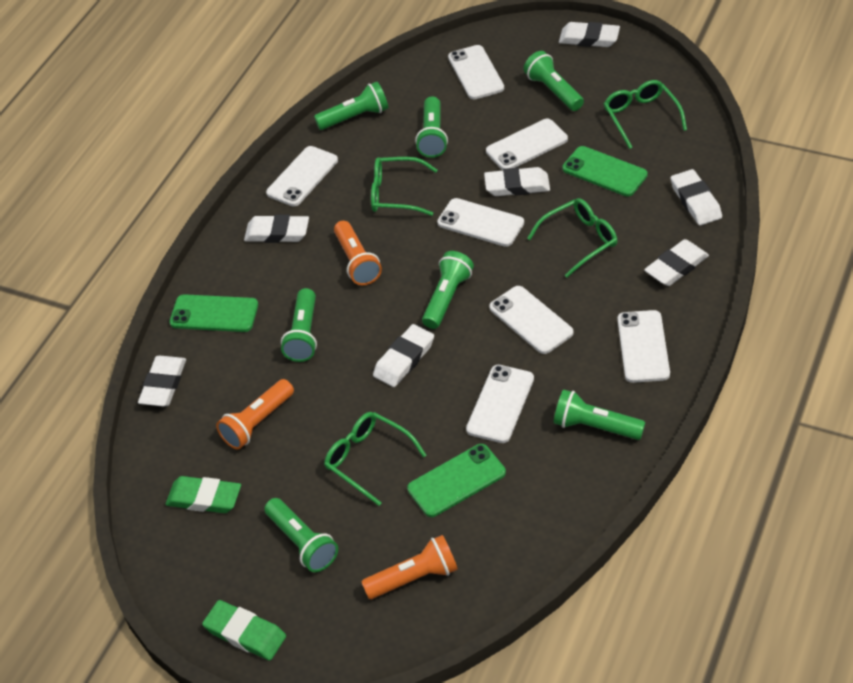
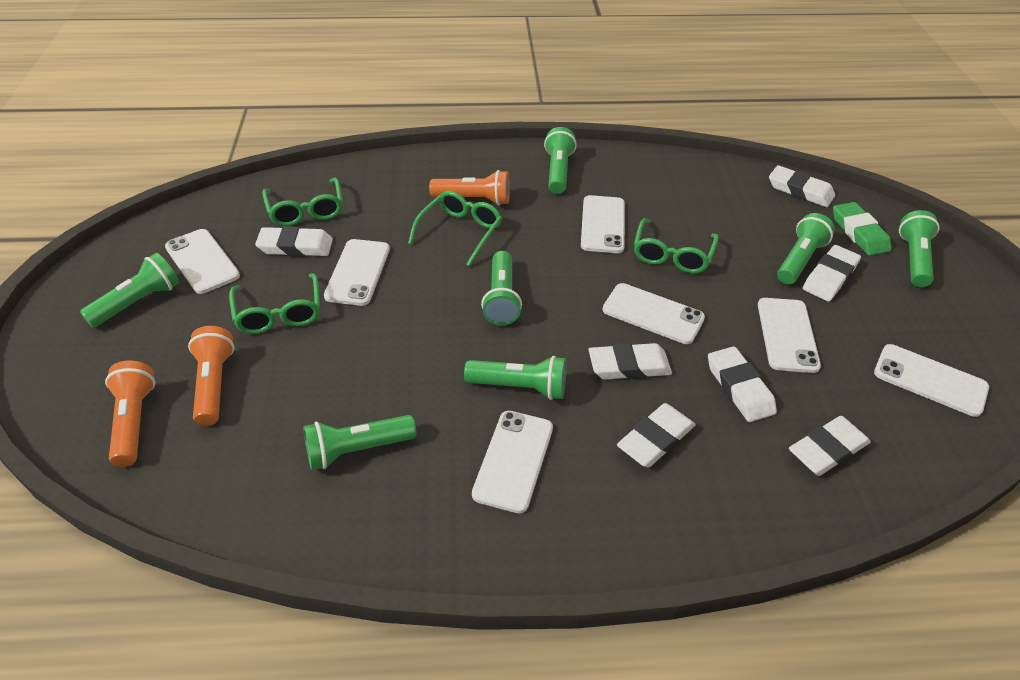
green eraser: 2 -> 1
green phone: 3 -> 0

